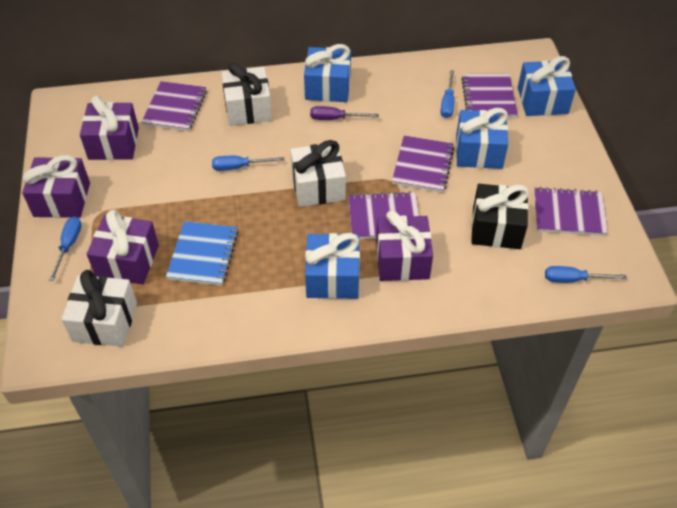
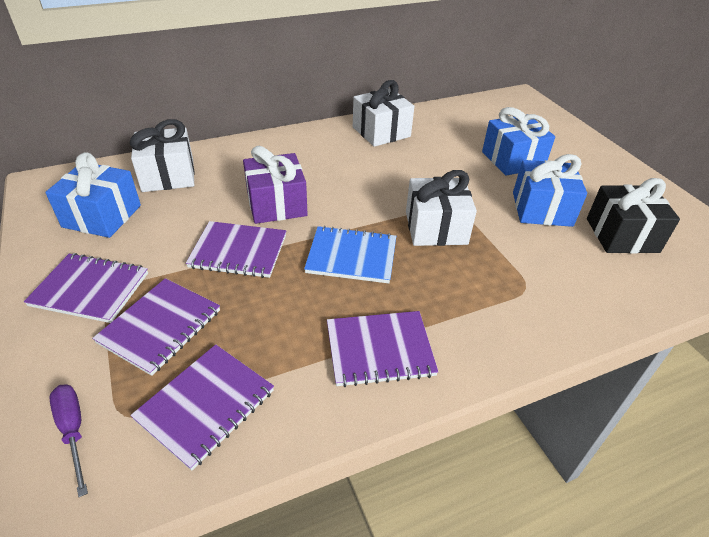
blue gift: 4 -> 3
blue screwdriver: 4 -> 0
purple gift: 4 -> 1

